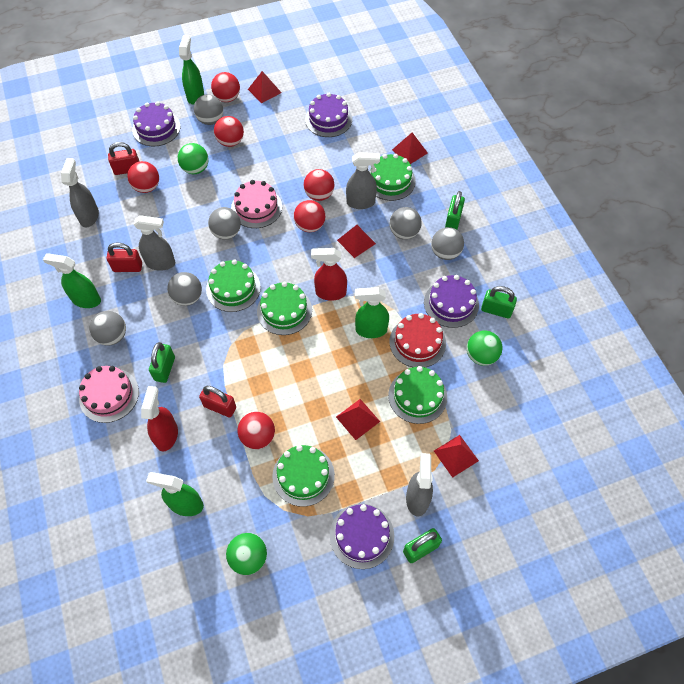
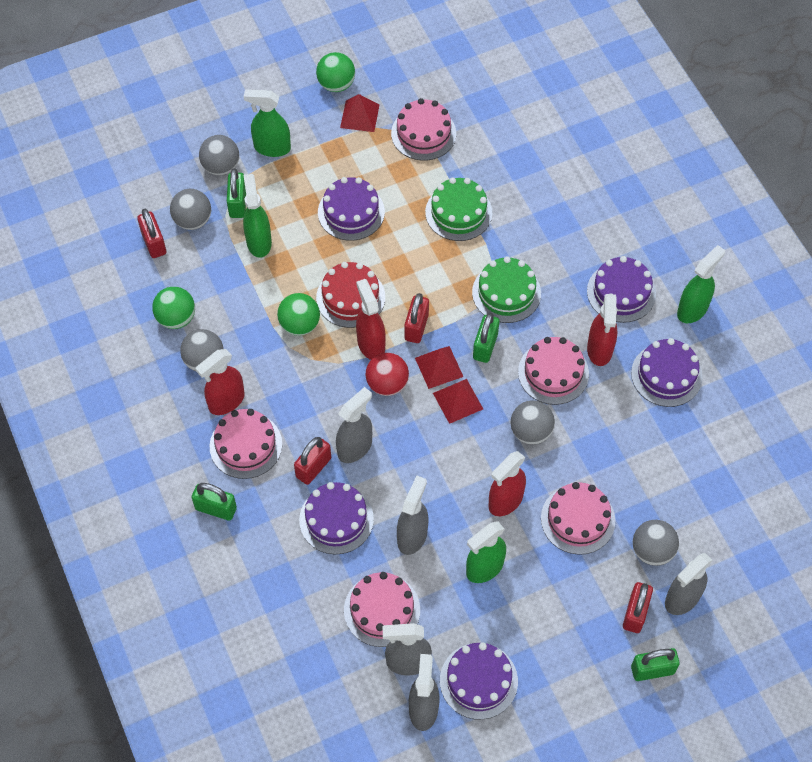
green cake: 5 -> 2
grey ball: 6 -> 5
grey spray bottle: 4 -> 5
pink cake: 2 -> 5
purple cake: 4 -> 5
red ball: 6 -> 1
red padlock: 3 -> 4
red pyramid: 5 -> 3
red spray bottle: 2 -> 4

